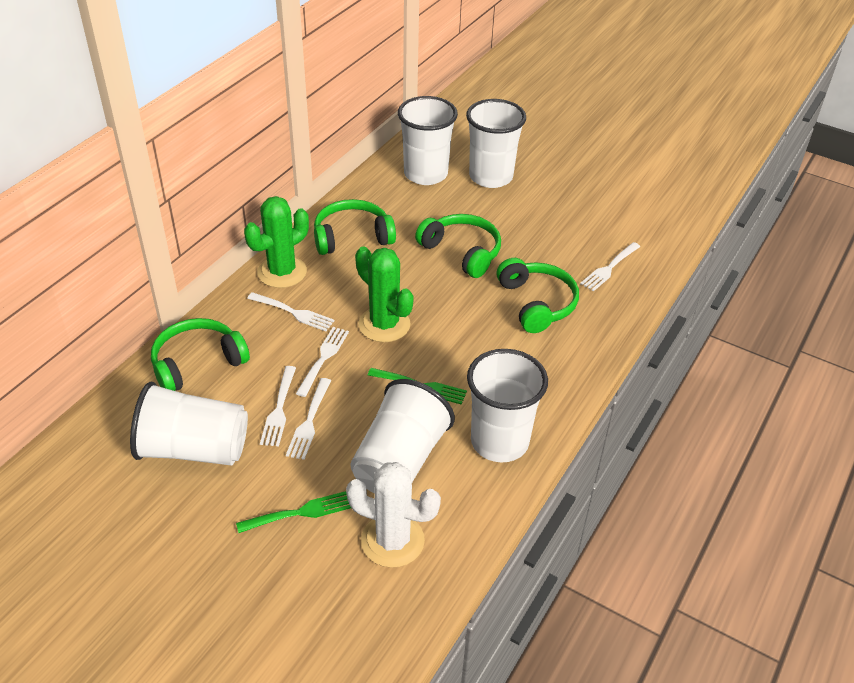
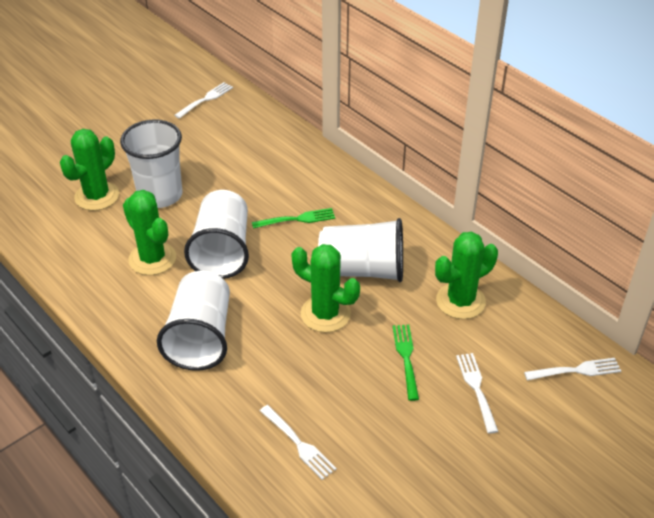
green cactus: 2 -> 4
green headphones: 4 -> 0
white cactus: 1 -> 0
white cup: 5 -> 4
white fork: 5 -> 4

